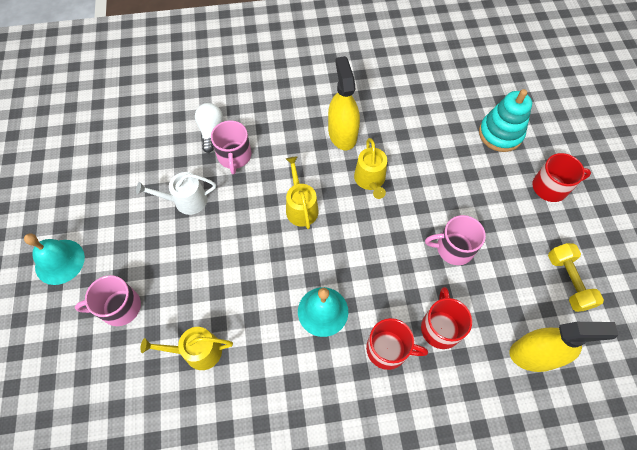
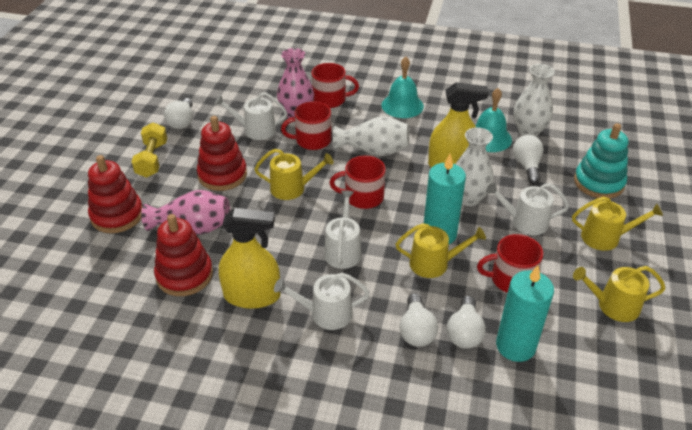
pink mug: 3 -> 0
pink vase: 0 -> 2
red mug: 3 -> 4
red stacking toy: 0 -> 3
turquoise candle: 0 -> 2
white light bulb: 1 -> 4
white vase: 0 -> 3
white watering can: 1 -> 4
yellow watering can: 3 -> 4

